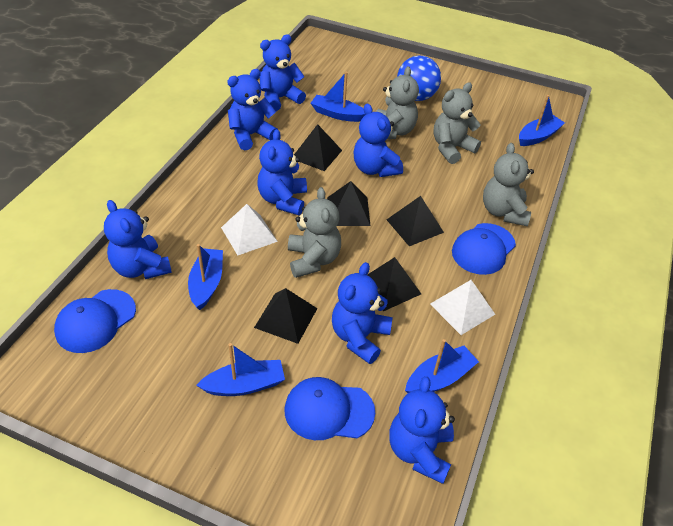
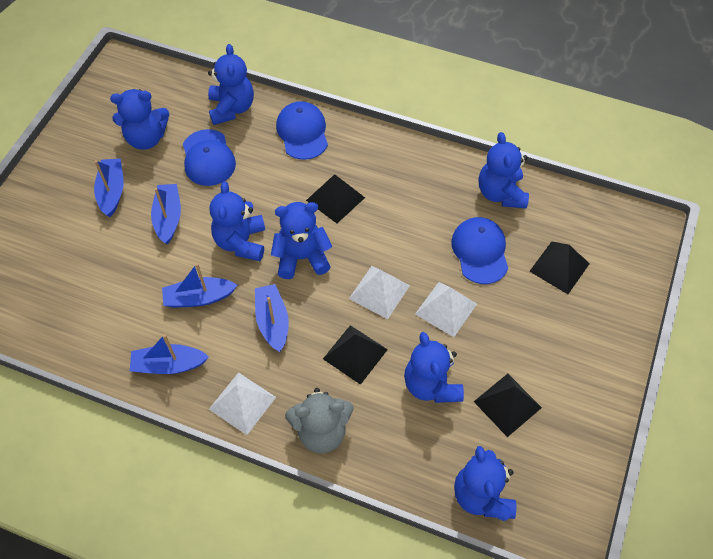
black pyramid: 5 -> 4
blue ball: 1 -> 0
grey teddy bear: 4 -> 1
white pyramid: 2 -> 3

